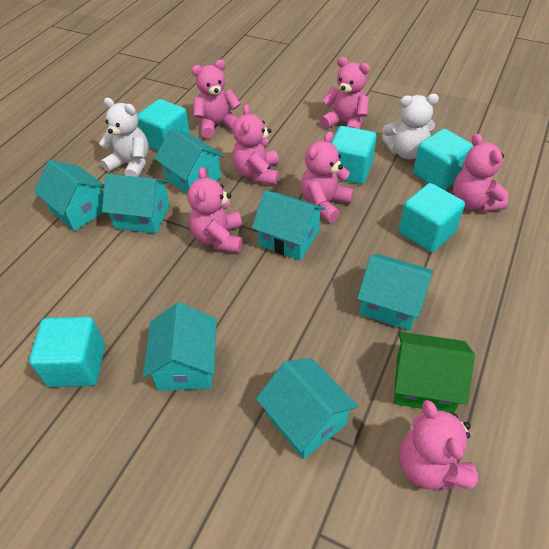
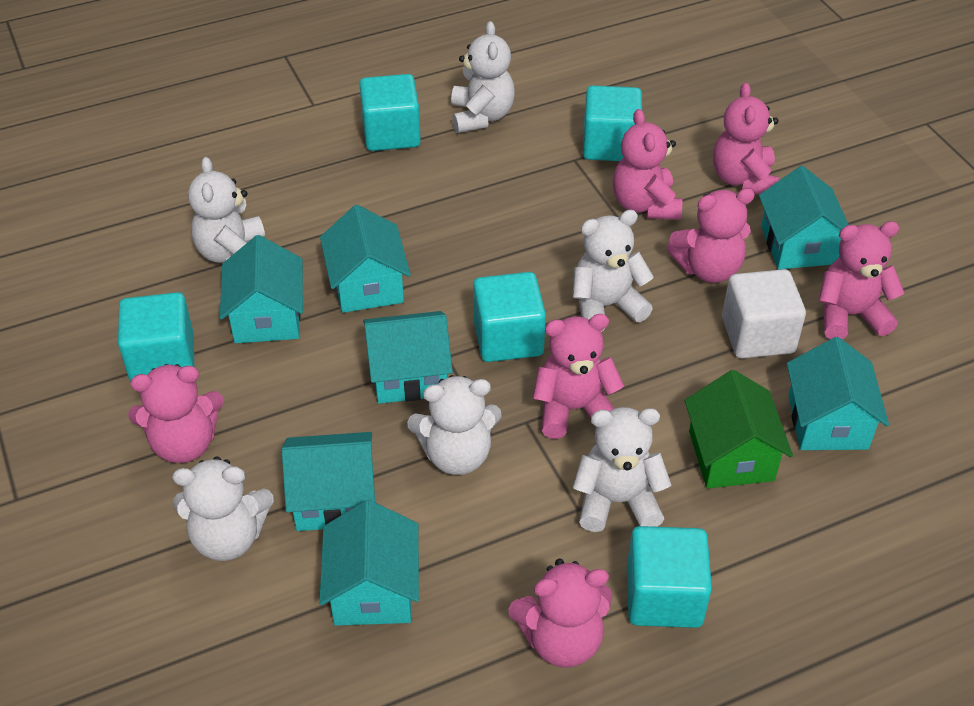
white cube: 0 -> 1
white teddy bear: 2 -> 6

